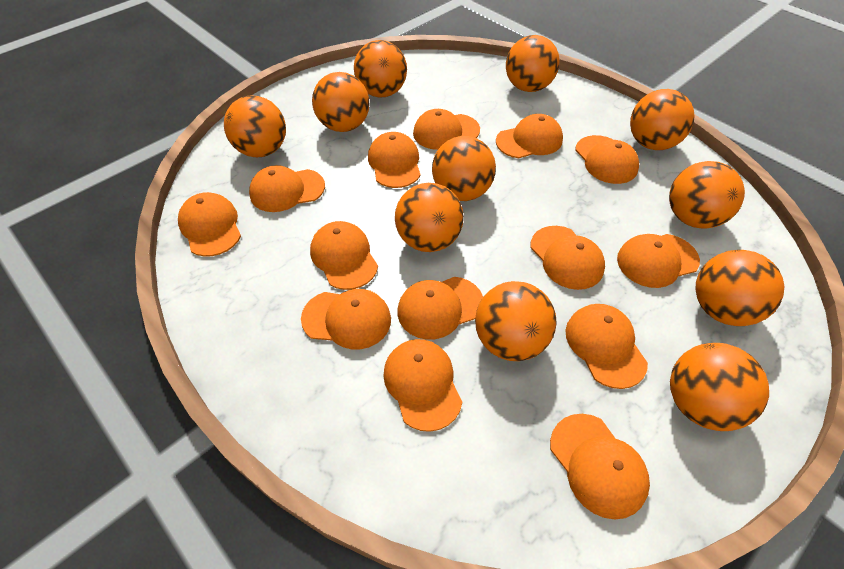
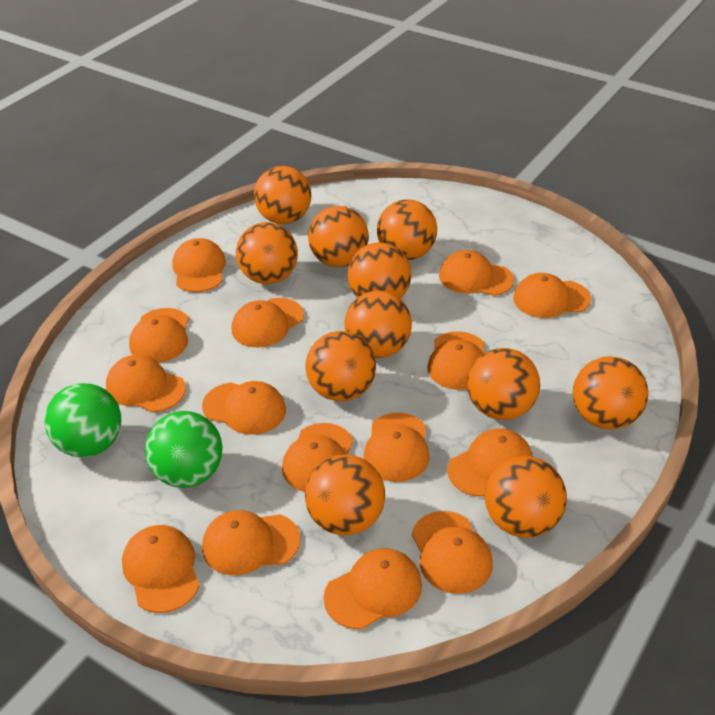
green ball: 0 -> 2
orange cap: 14 -> 15

